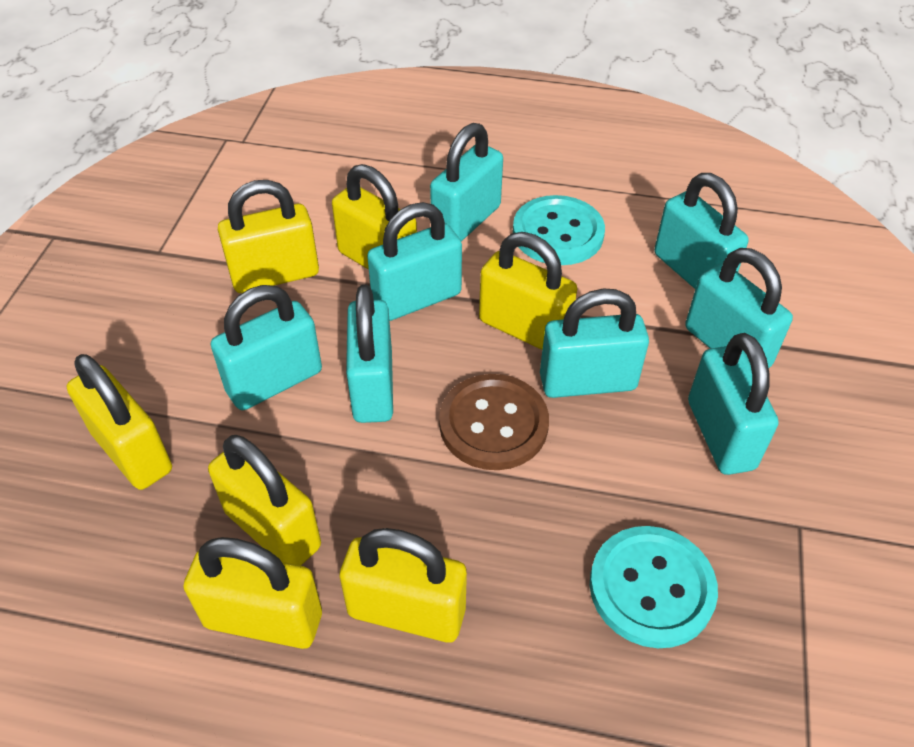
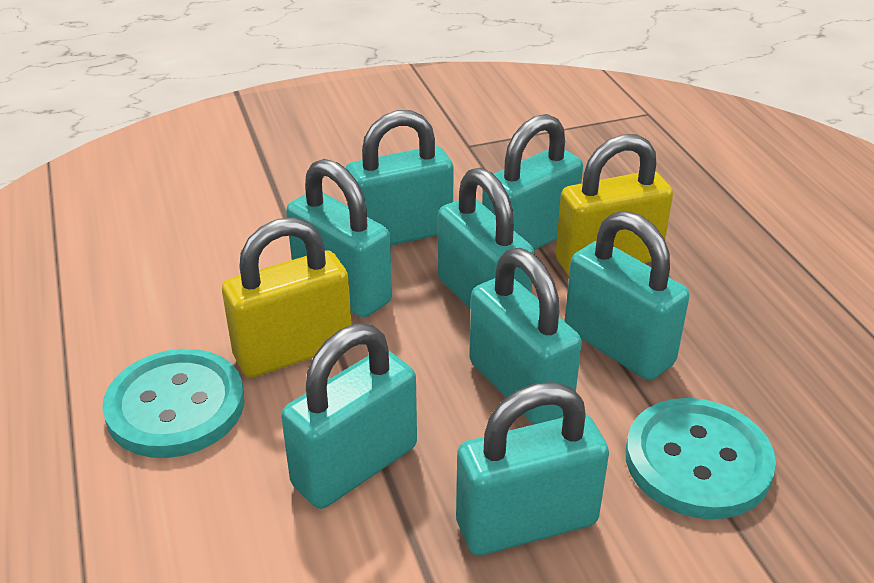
brown button: 1 -> 0
yellow padlock: 7 -> 2

